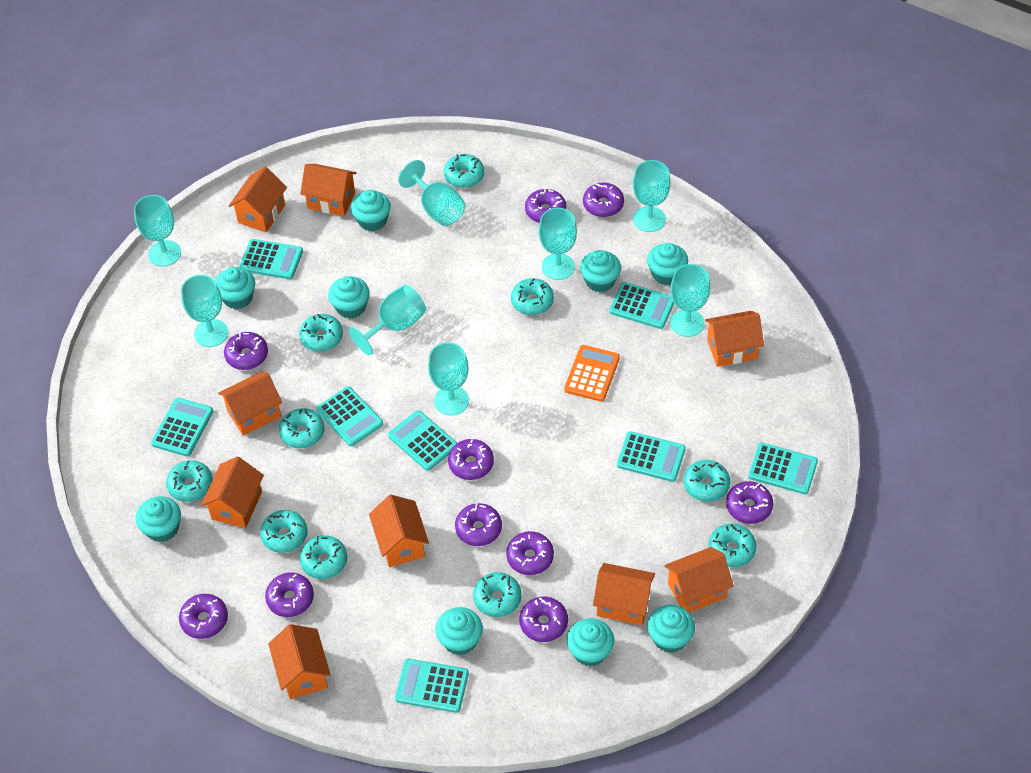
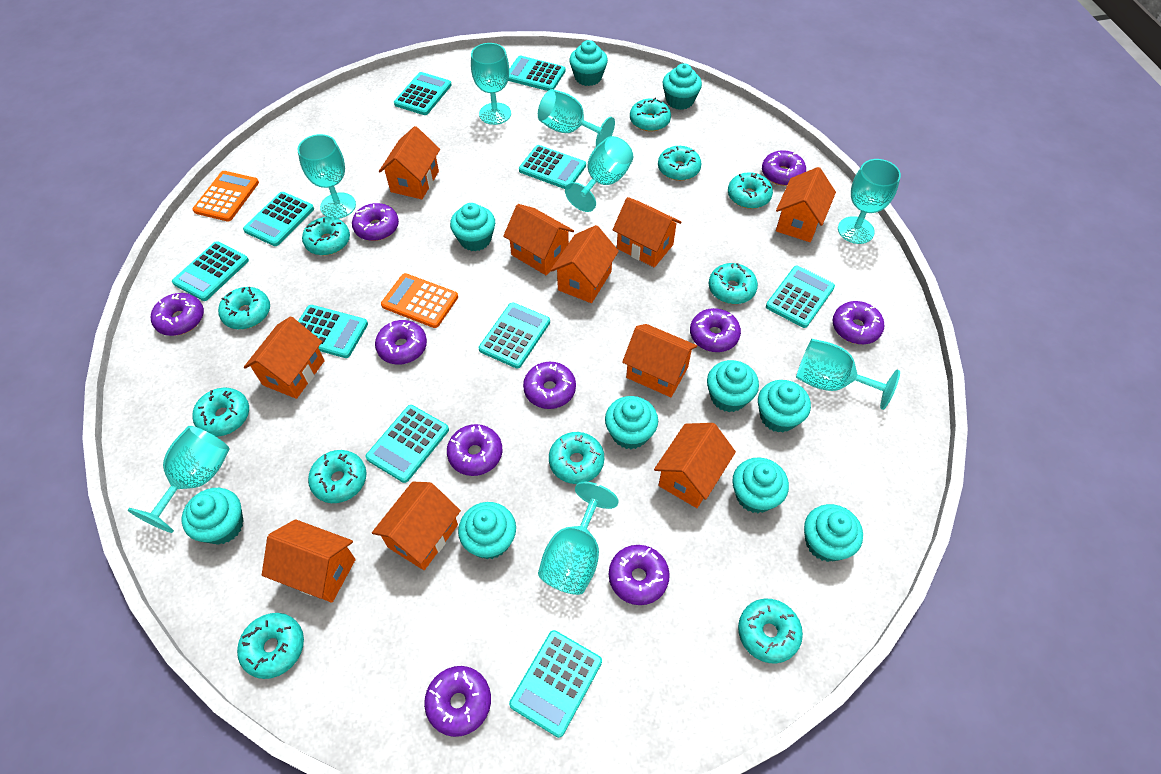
orange calculator: 1 -> 2
orange house: 9 -> 10
turquoise calculator: 8 -> 10
turquoise cupcake: 9 -> 10
turquoise donut: 10 -> 11

